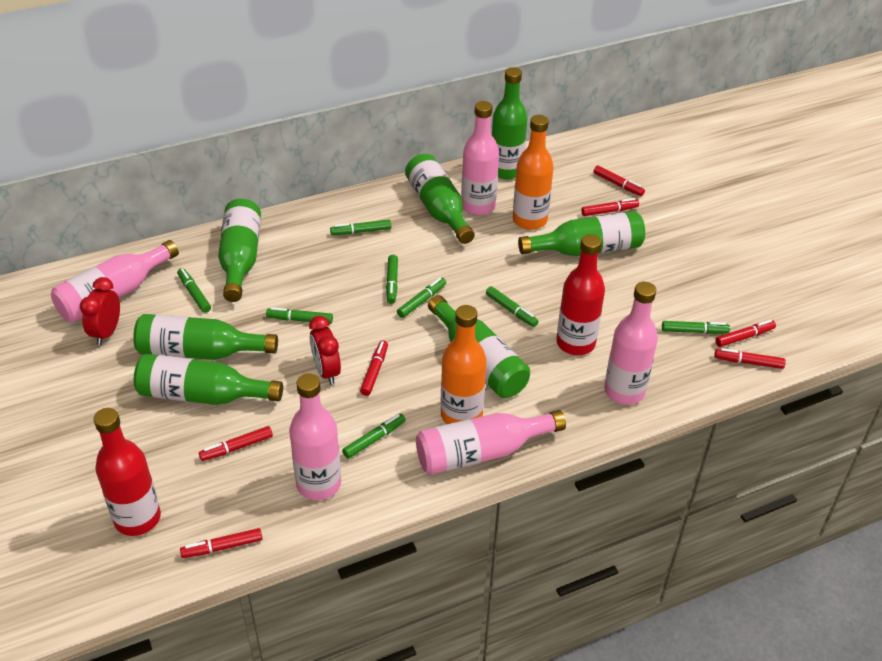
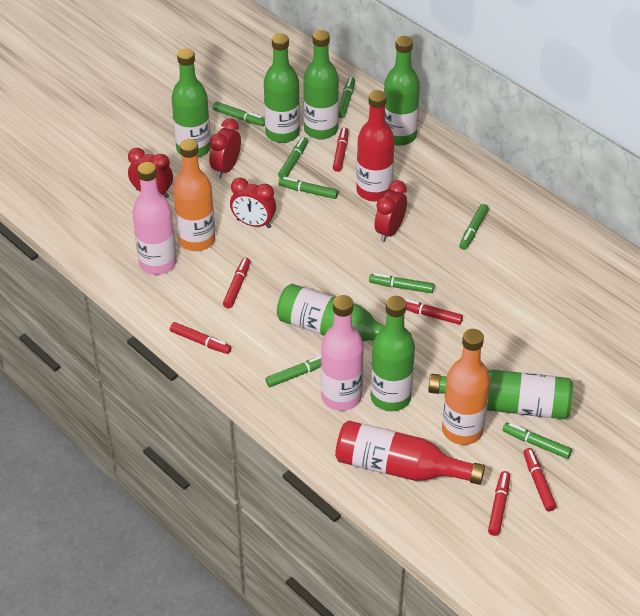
pink bottle: 5 -> 2
red clock: 2 -> 4
red marker: 7 -> 6

